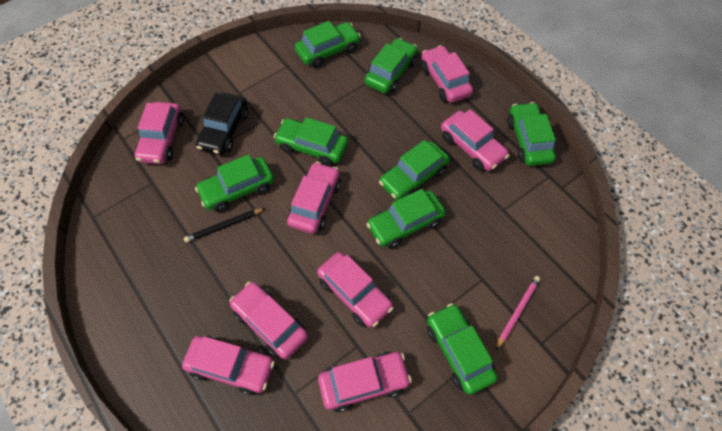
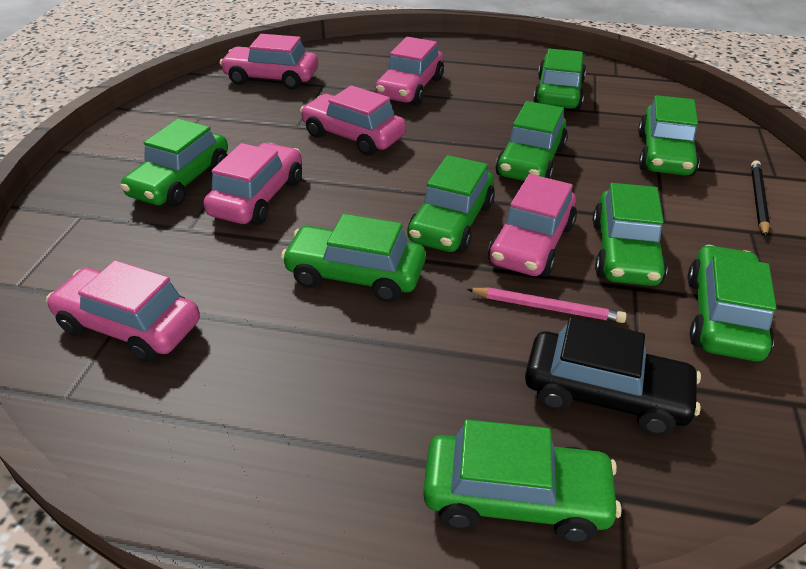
green car: 8 -> 9
pink car: 8 -> 6

